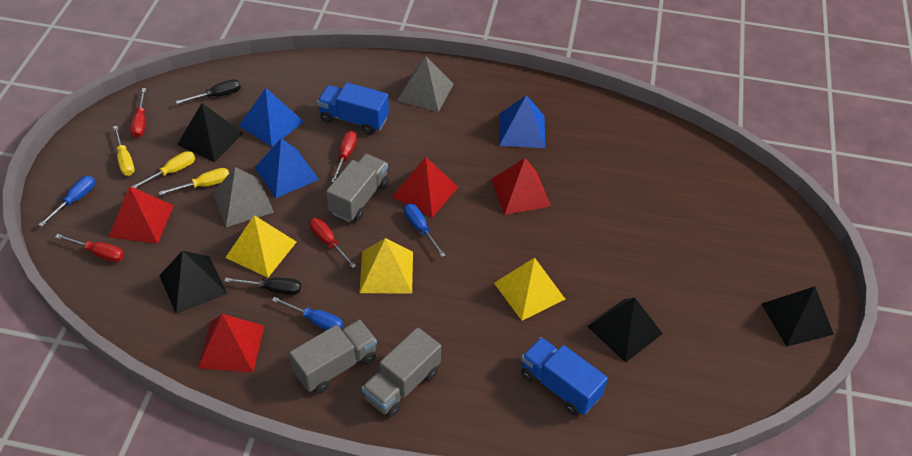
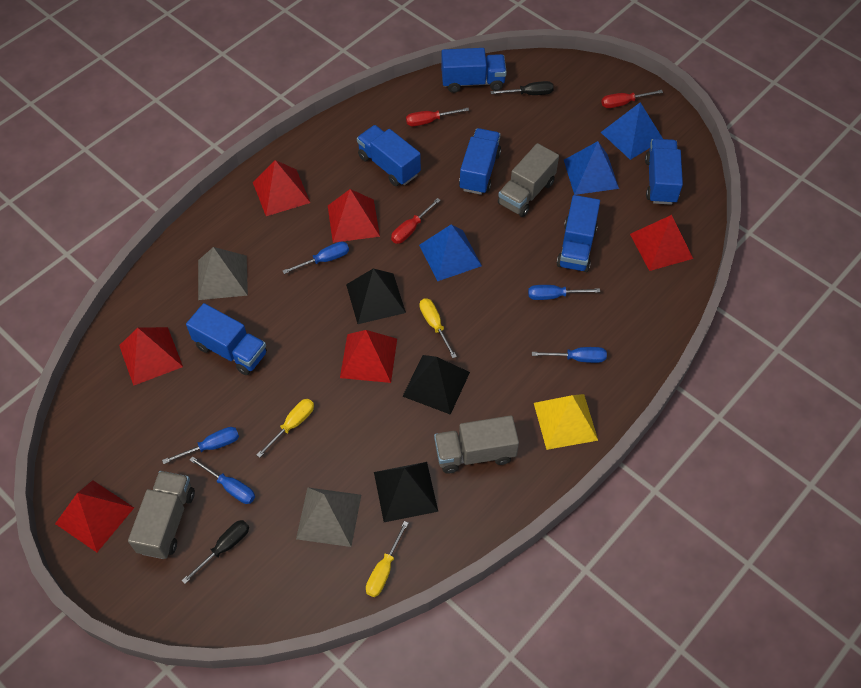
black pyramid: 4 -> 3
blue screwdriver: 3 -> 5
blue truck: 2 -> 6
red pyramid: 4 -> 6
red screwdriver: 4 -> 3
yellow pyramid: 3 -> 1

